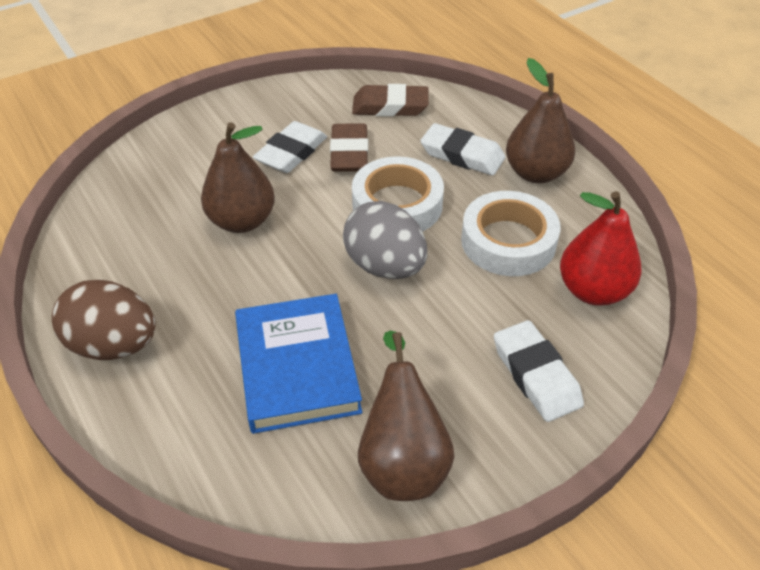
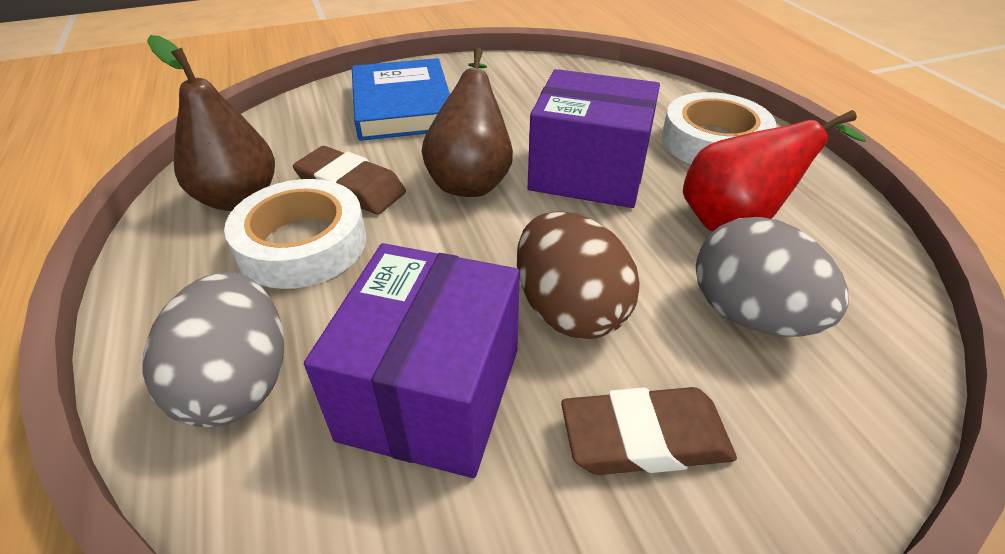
brown pear: 3 -> 2
grey egg: 1 -> 2
purple box: 0 -> 2
white eraser: 3 -> 0

